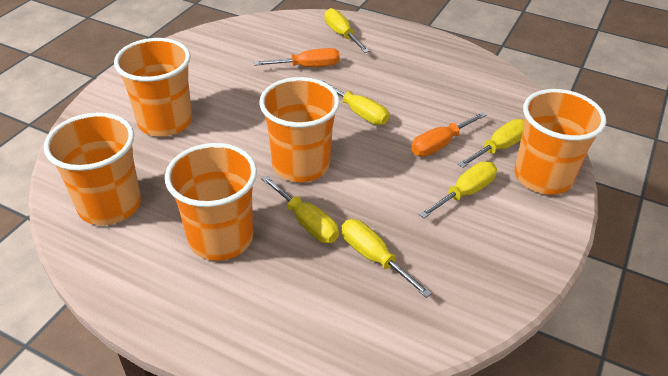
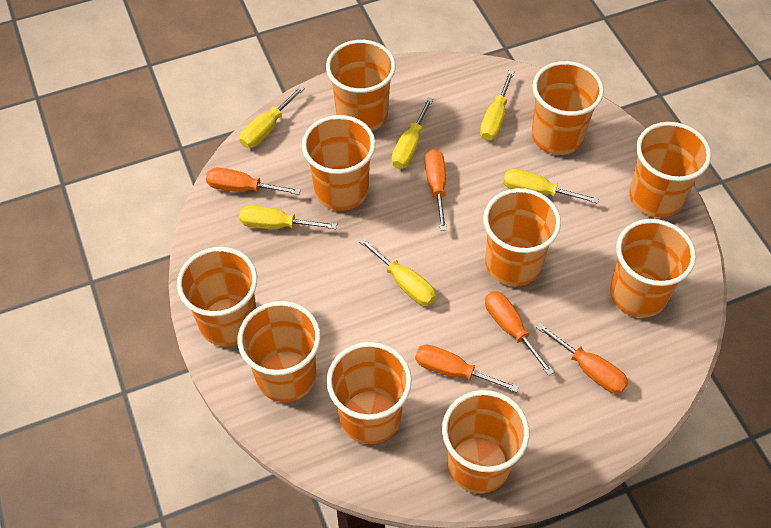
orange cup: 5 -> 10
orange screwdriver: 2 -> 5

